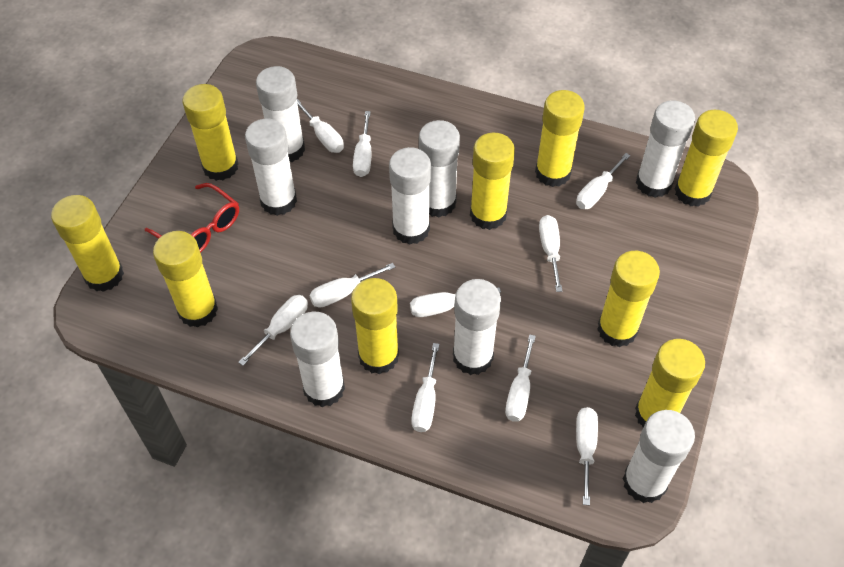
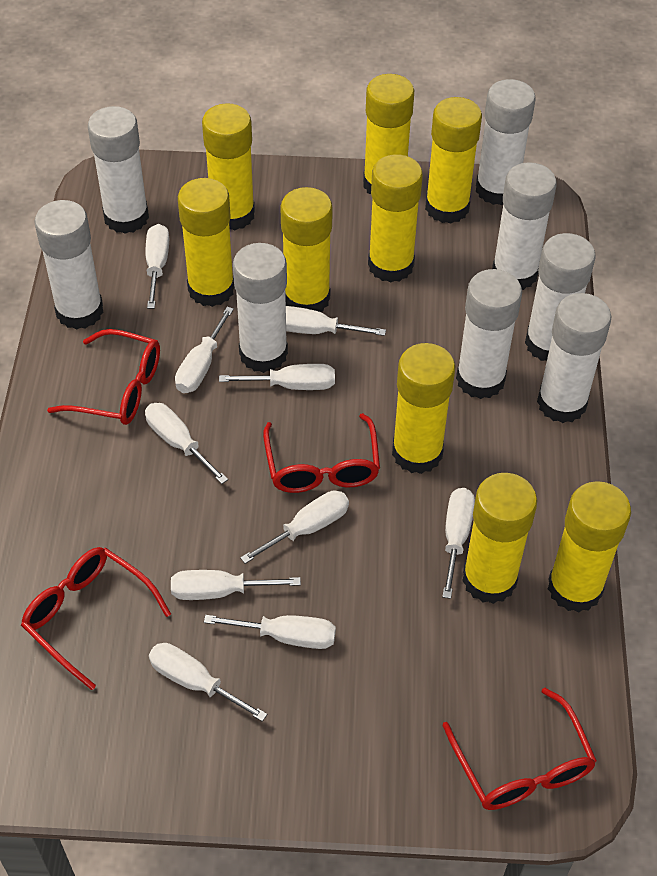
red glasses: 1 -> 4

